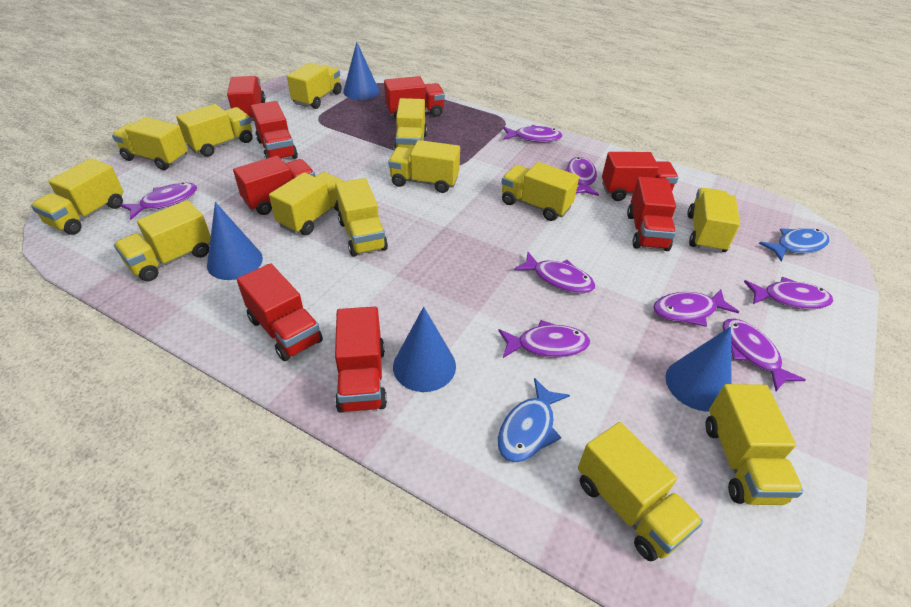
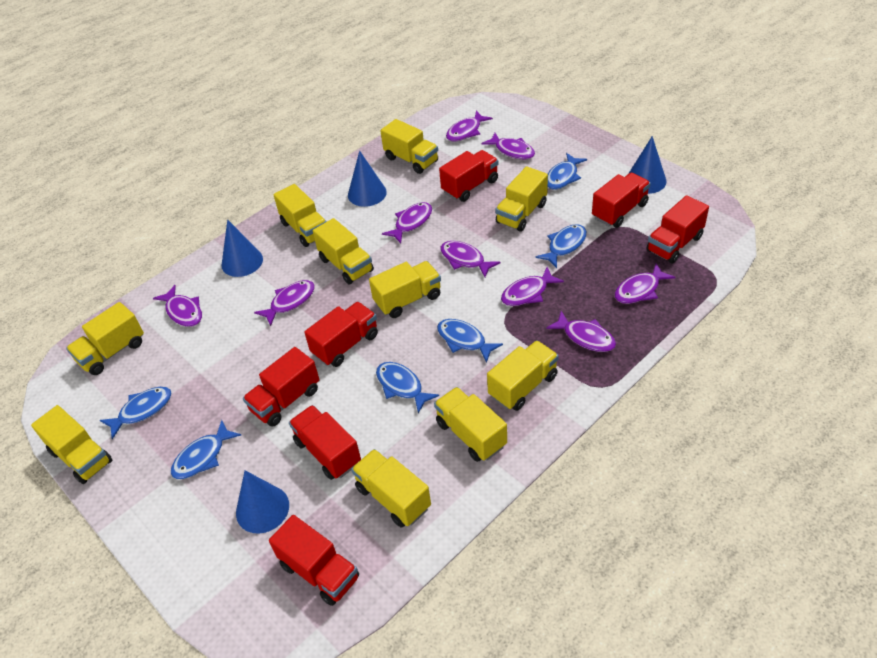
blue fish: 2 -> 6
purple fish: 8 -> 9
red truck: 8 -> 7
yellow truck: 13 -> 10

